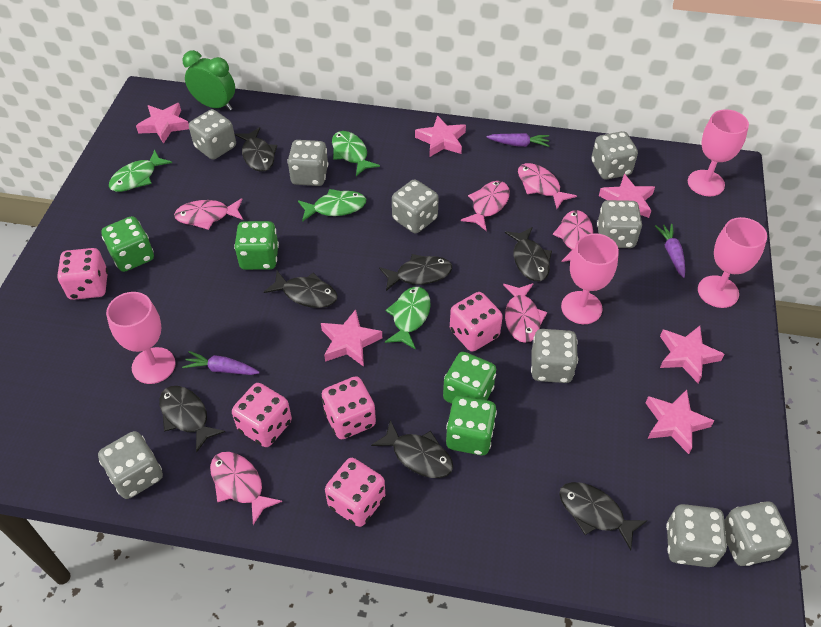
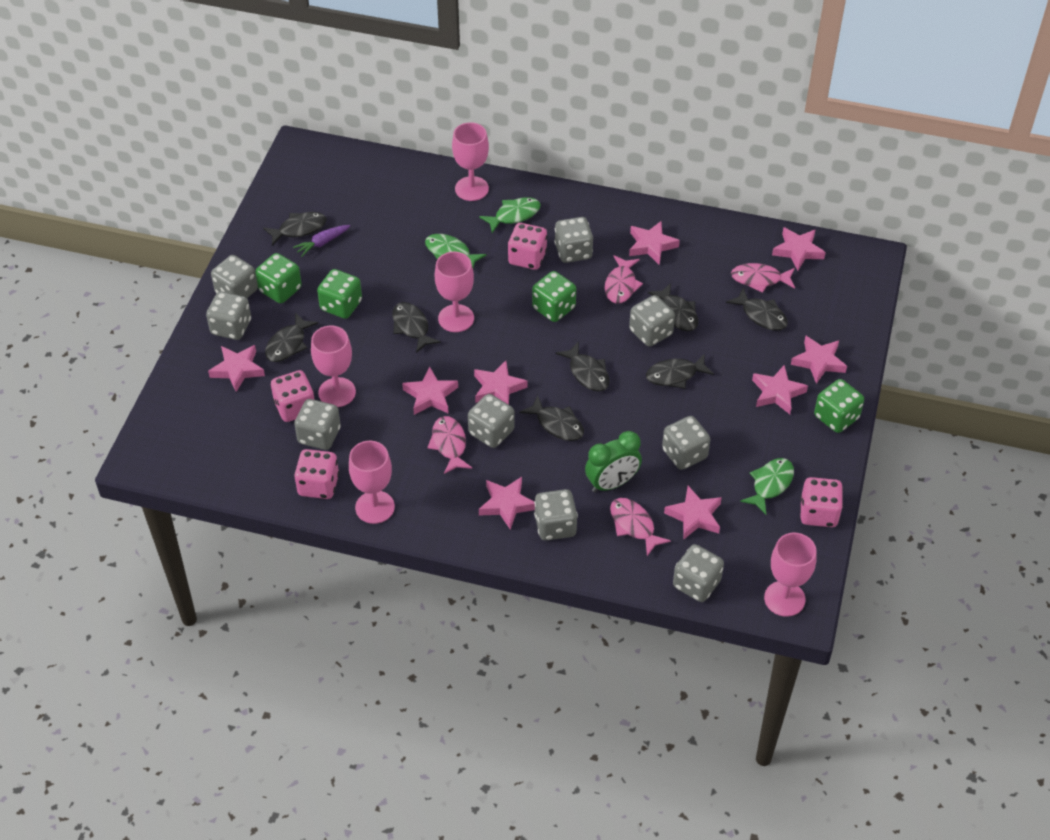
black fish: 7 -> 8
green fish: 4 -> 3
pink dice: 5 -> 4
pink fish: 6 -> 4
pink goblet: 4 -> 5
pink star: 6 -> 9
purple carrot: 3 -> 1

